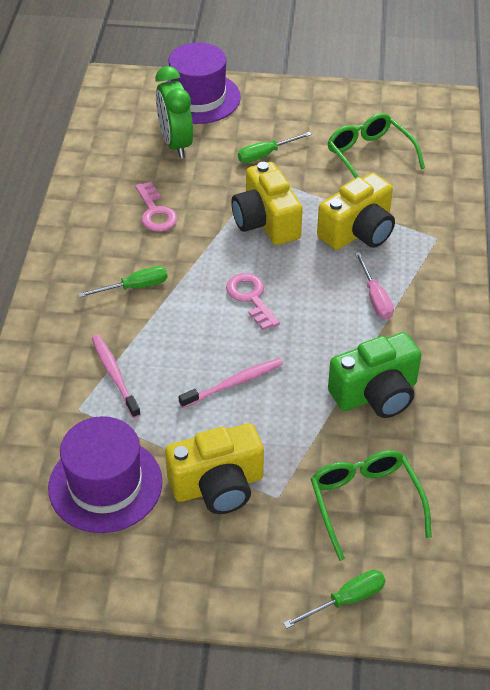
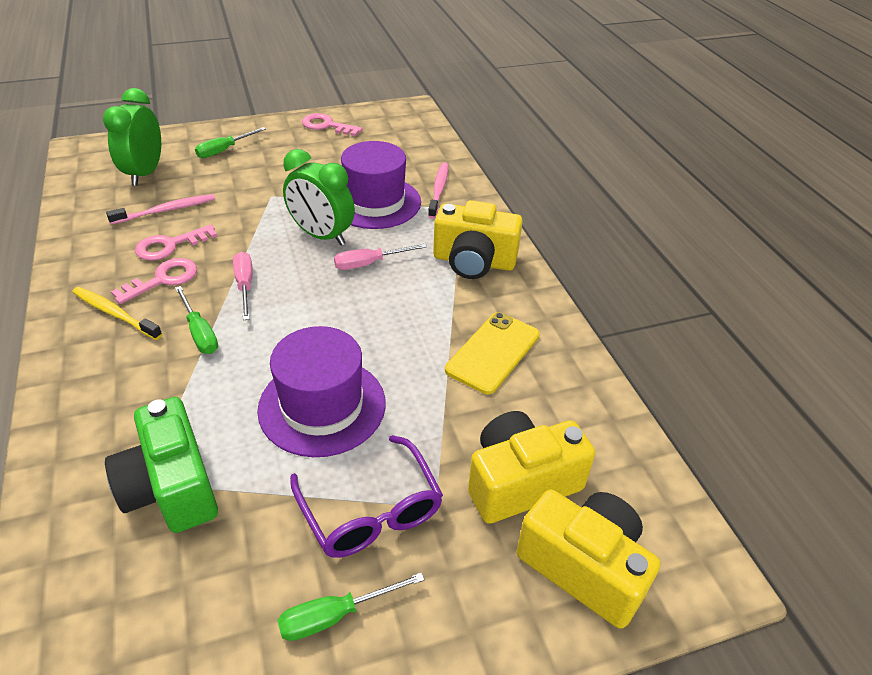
green clock: 1 -> 2
green glasses: 2 -> 0
pink key: 2 -> 3
pink screwdriver: 1 -> 2
purple glasses: 0 -> 1
yellow phone: 0 -> 1
yellow toothbrush: 0 -> 1

